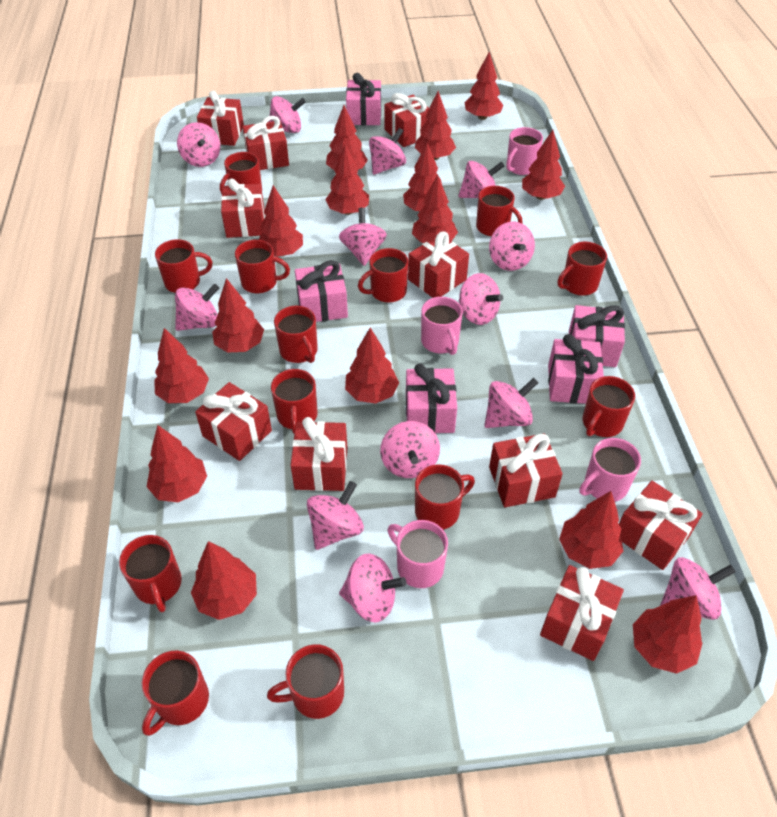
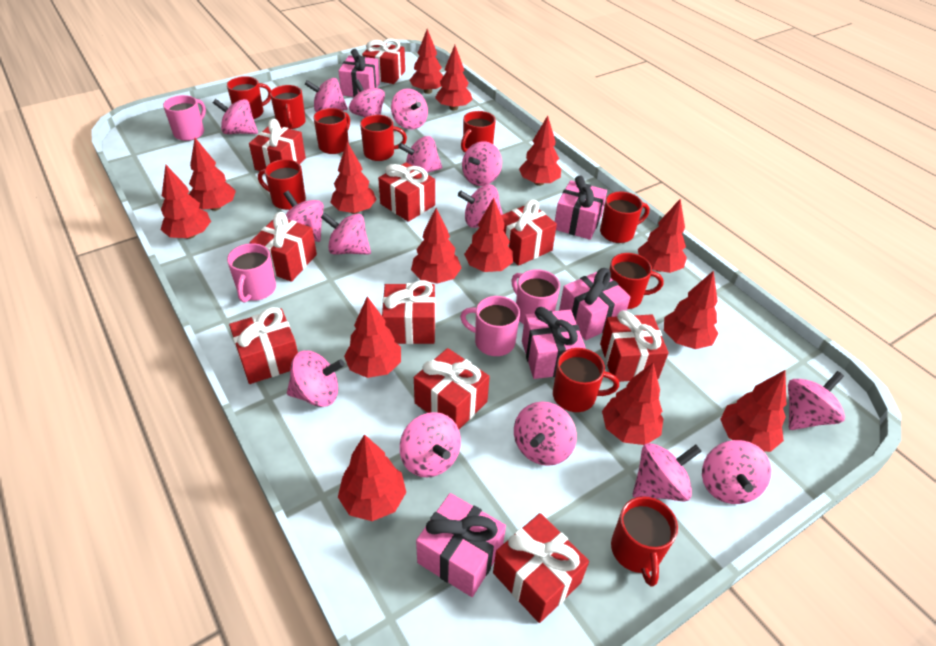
pink spinning top: 13 -> 15
red mug: 13 -> 10
red tree: 15 -> 14

